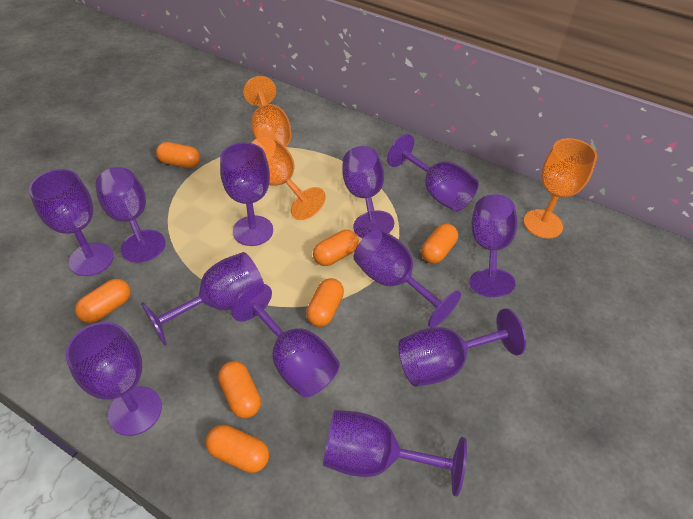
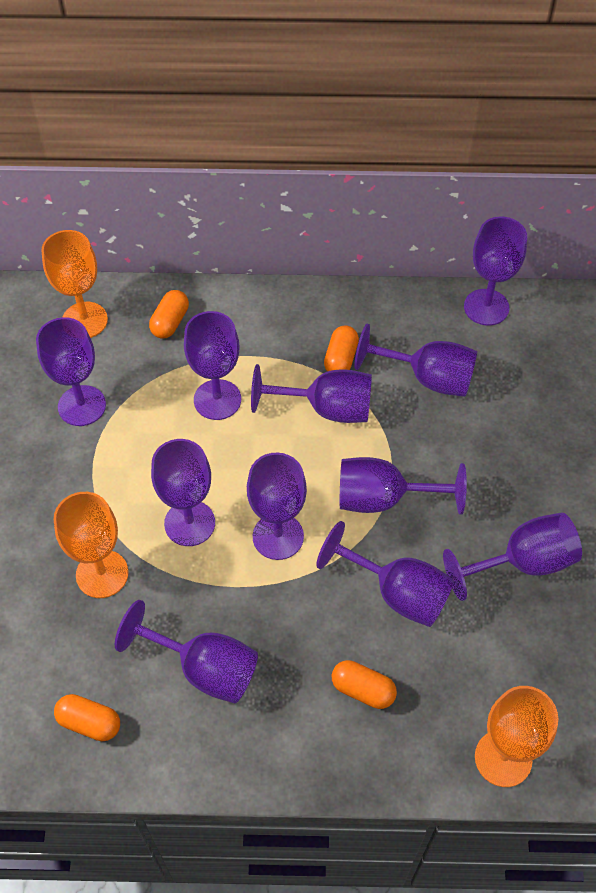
orange capsule: 7 -> 4
purple goblet: 12 -> 11

